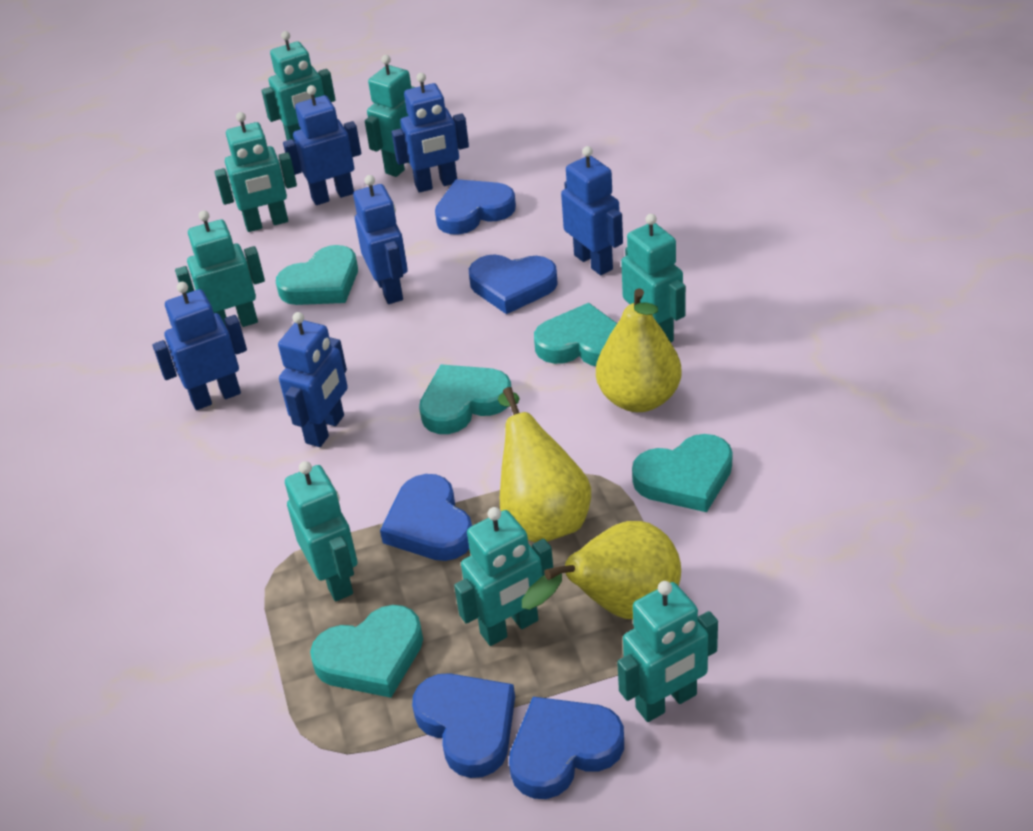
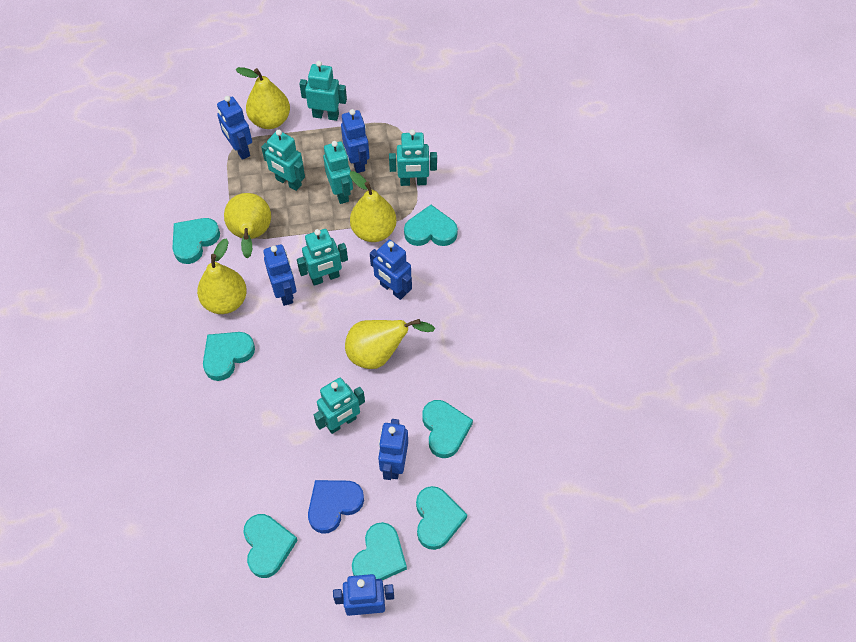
blue heart: 5 -> 1
turquoise heart: 5 -> 7
turquoise robot: 8 -> 6
yellow pear: 3 -> 5

